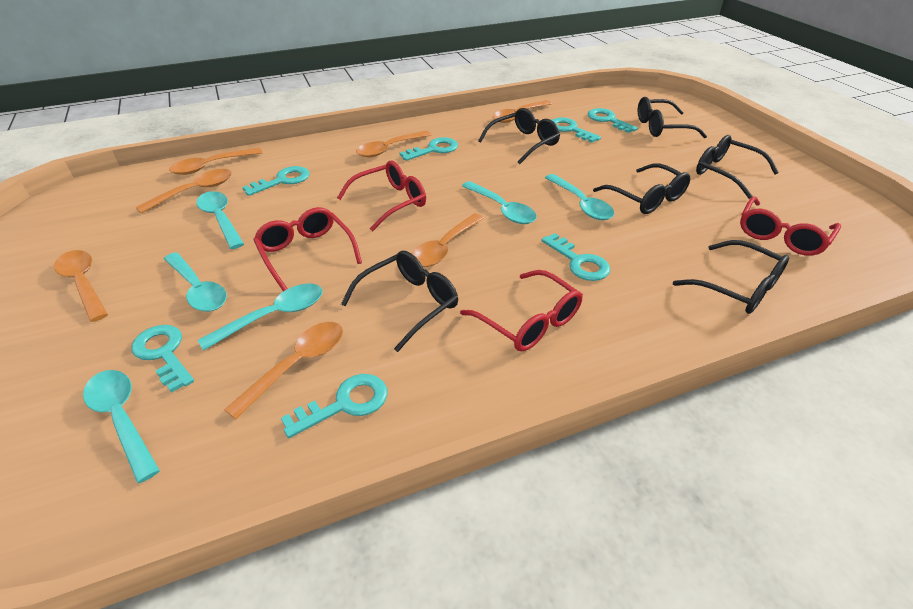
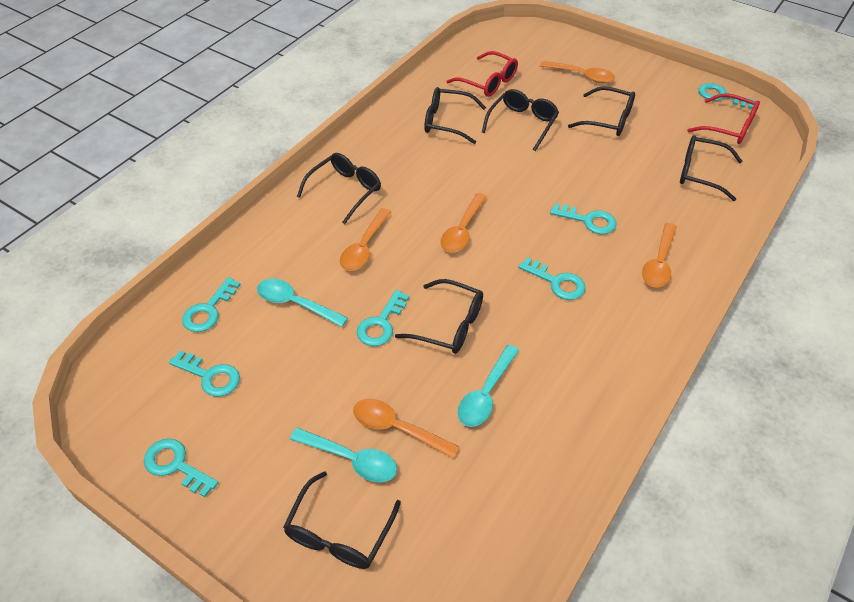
black glasses: 6 -> 7
orange spoon: 7 -> 5
red glasses: 4 -> 2
turquoise spoon: 6 -> 3

